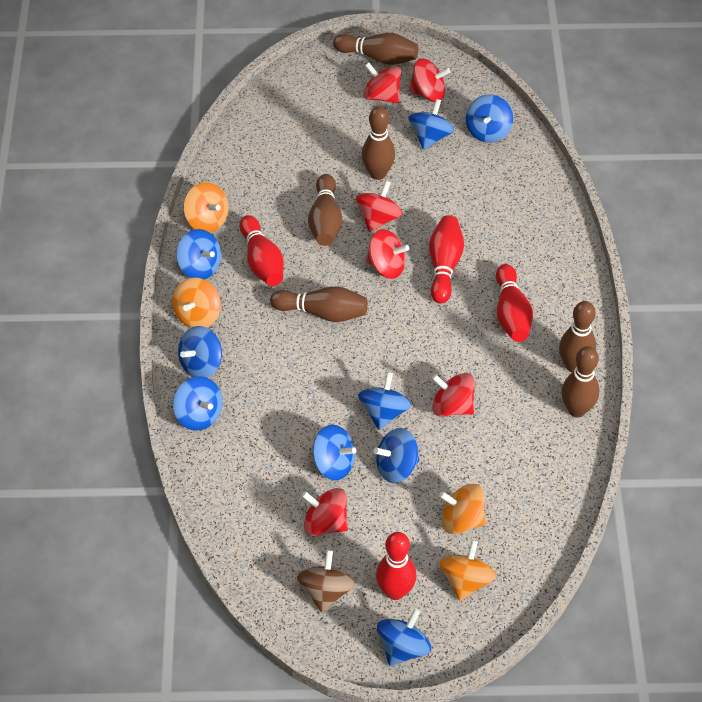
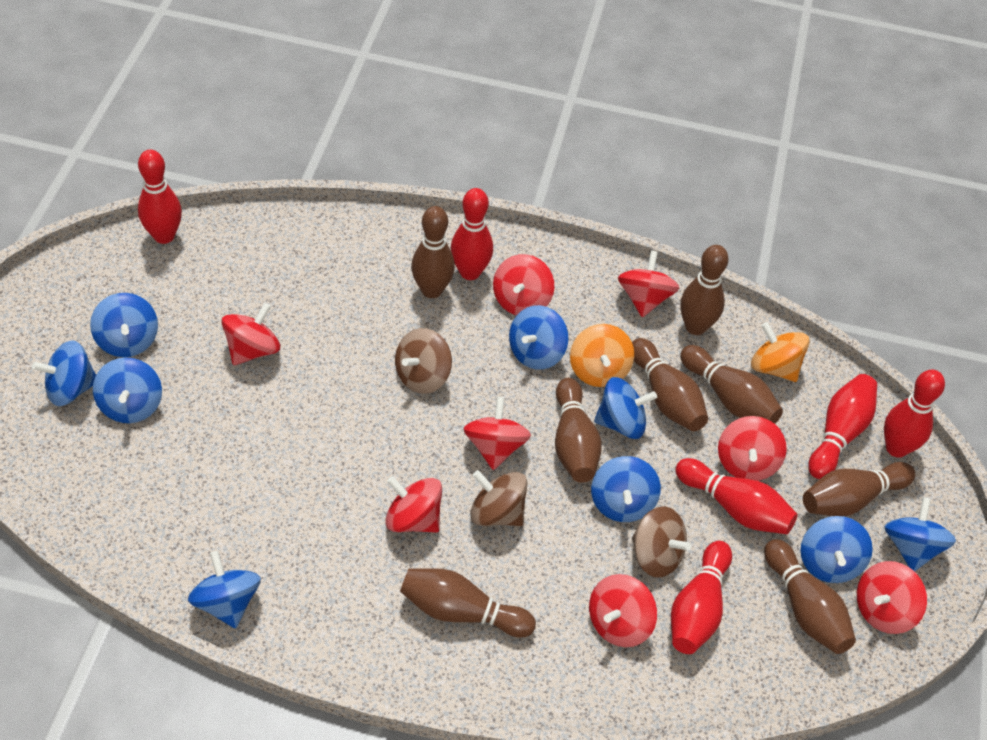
brown bowling pin: 6 -> 8
brown spinning top: 1 -> 3
orange spinning top: 4 -> 2
red bowling pin: 4 -> 6
red spinning top: 6 -> 8

